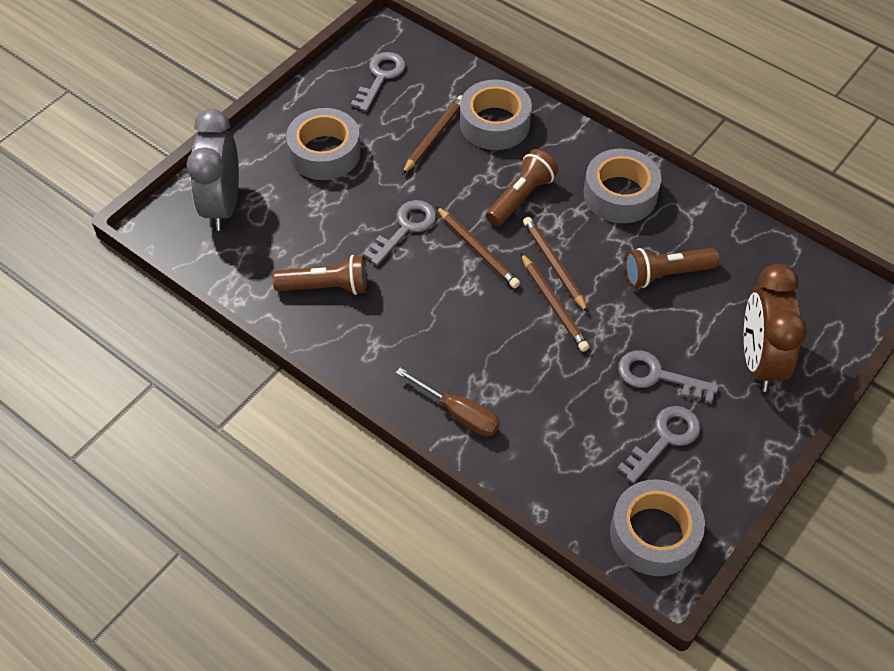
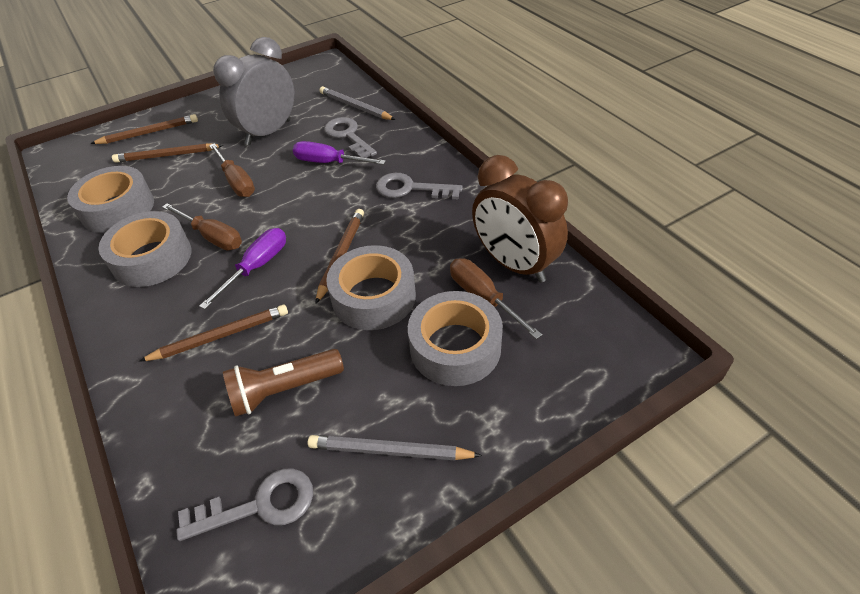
brown flashlight: 3 -> 1
brown screwdriver: 1 -> 3
grey key: 4 -> 3
grey pencil: 0 -> 2
purple screwdriver: 0 -> 2

